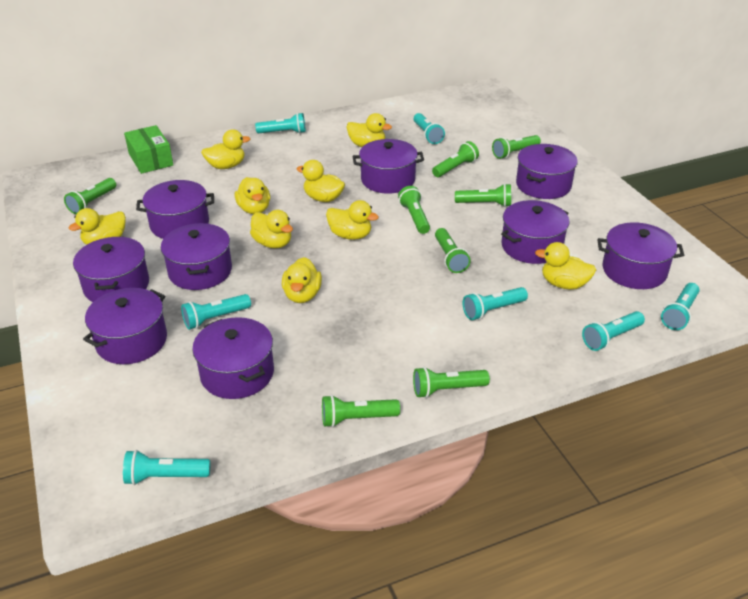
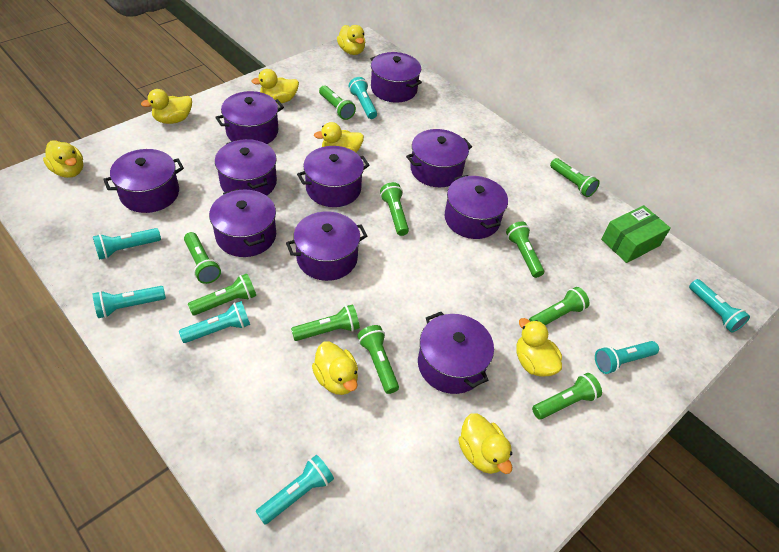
green flashlight: 8 -> 10
purple pot: 9 -> 10
yellow duck: 9 -> 8

